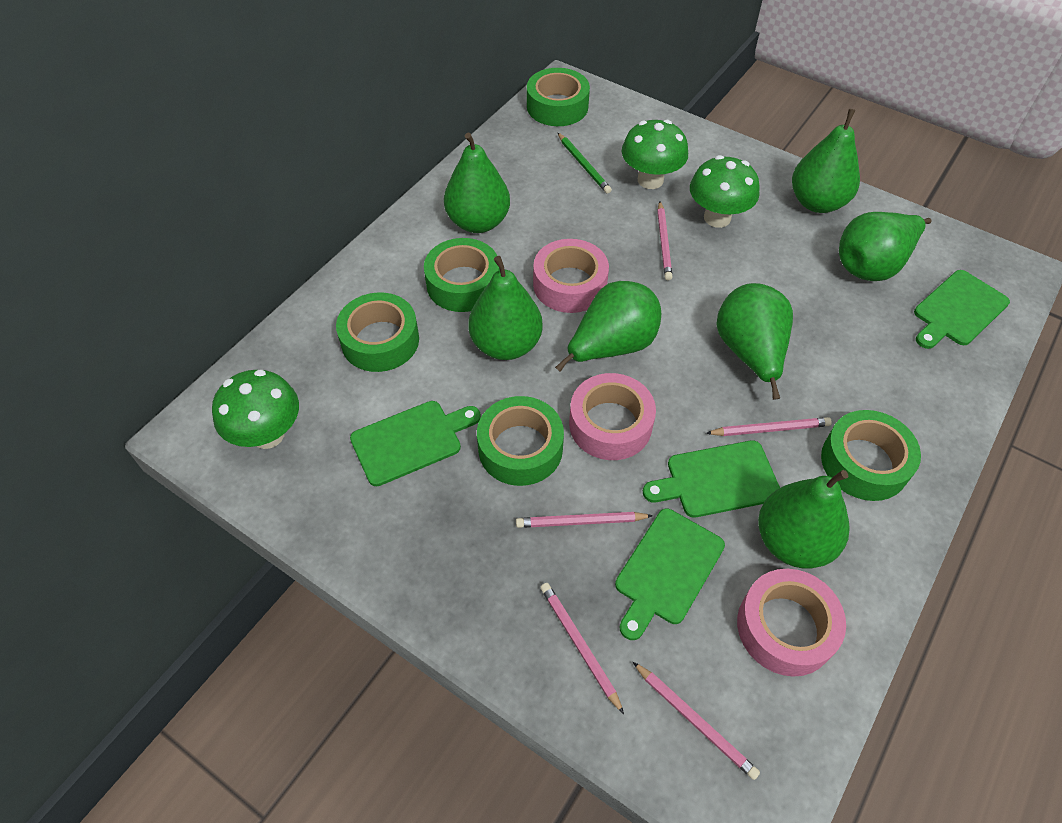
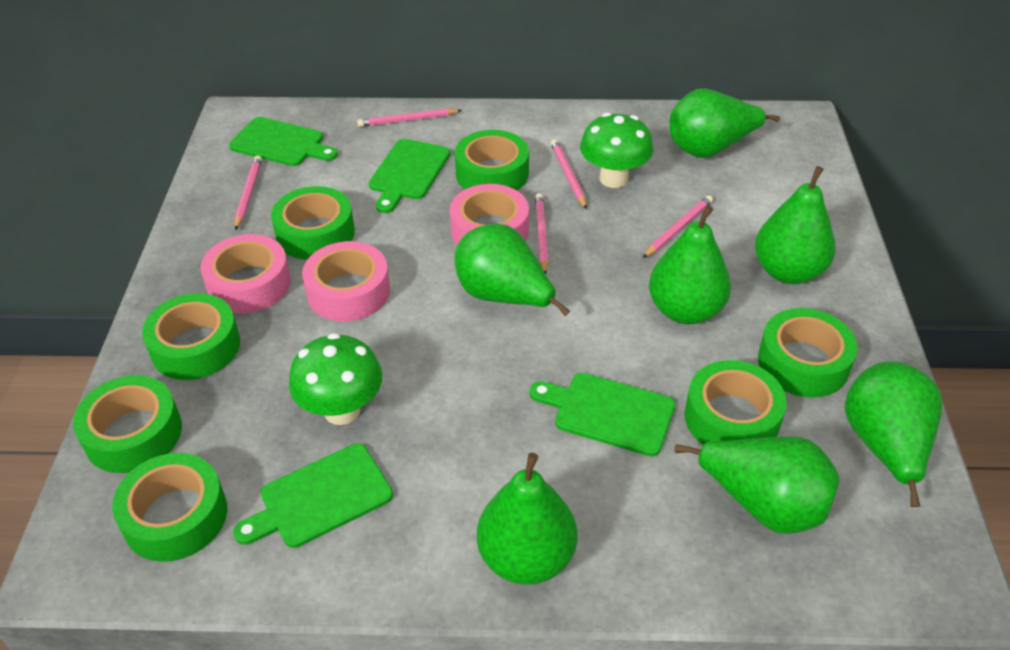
green mushroom: 3 -> 2
green pencil: 1 -> 0
green tape: 5 -> 7

